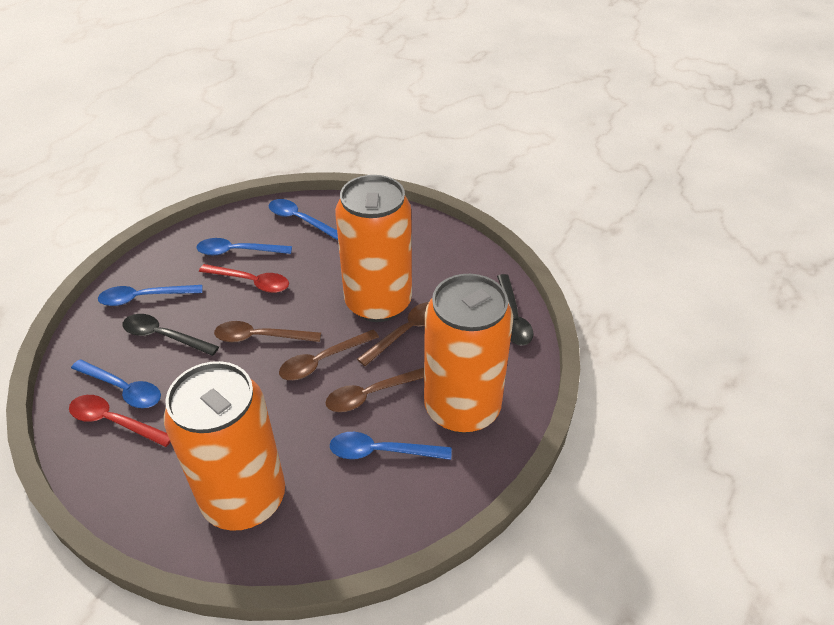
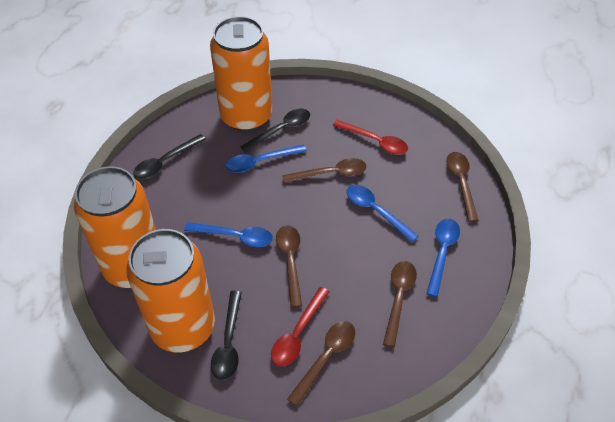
black spoon: 2 -> 3
blue spoon: 5 -> 4
brown spoon: 4 -> 5

